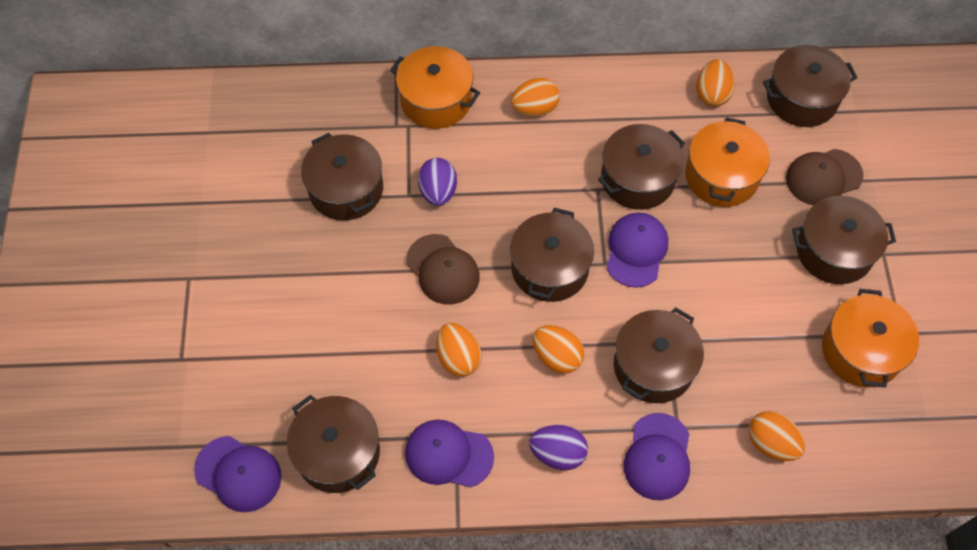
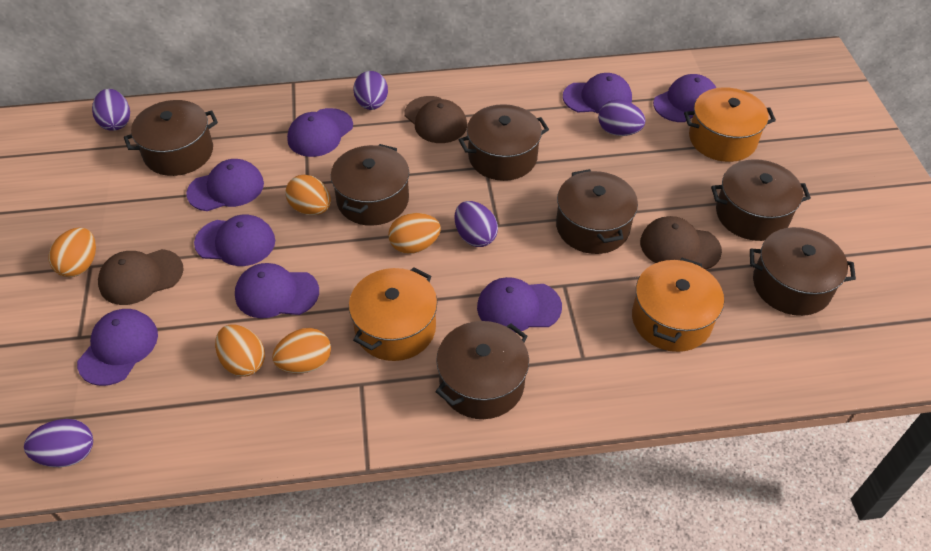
brown cap: 2 -> 3
purple cap: 4 -> 8
purple egg: 2 -> 5

